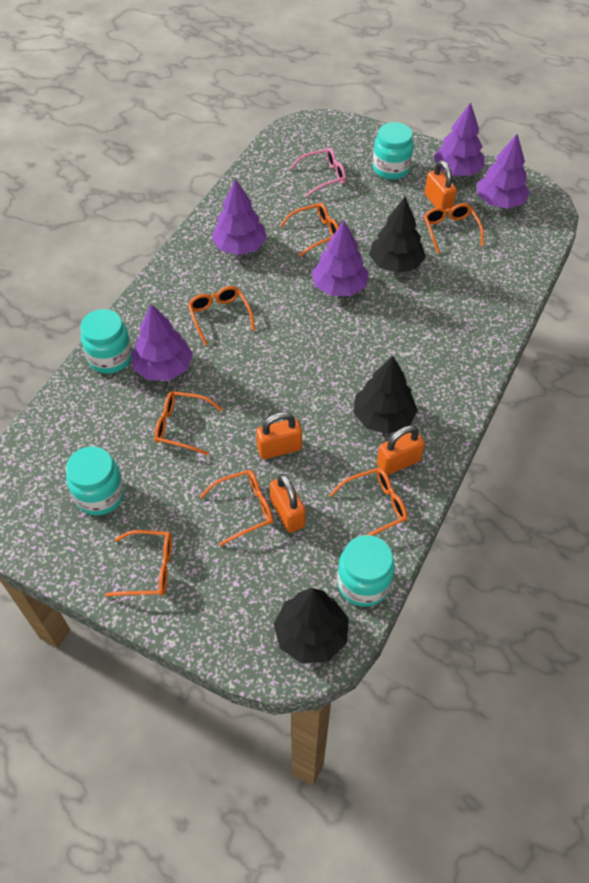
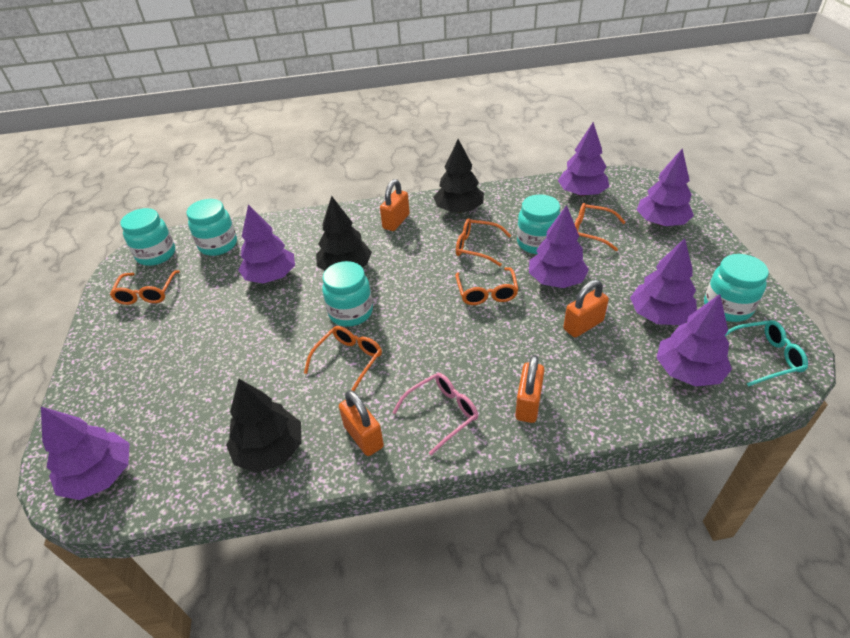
orange glasses: 7 -> 5
purple tree: 5 -> 7
turquoise glasses: 0 -> 1
turquoise jar: 4 -> 5

